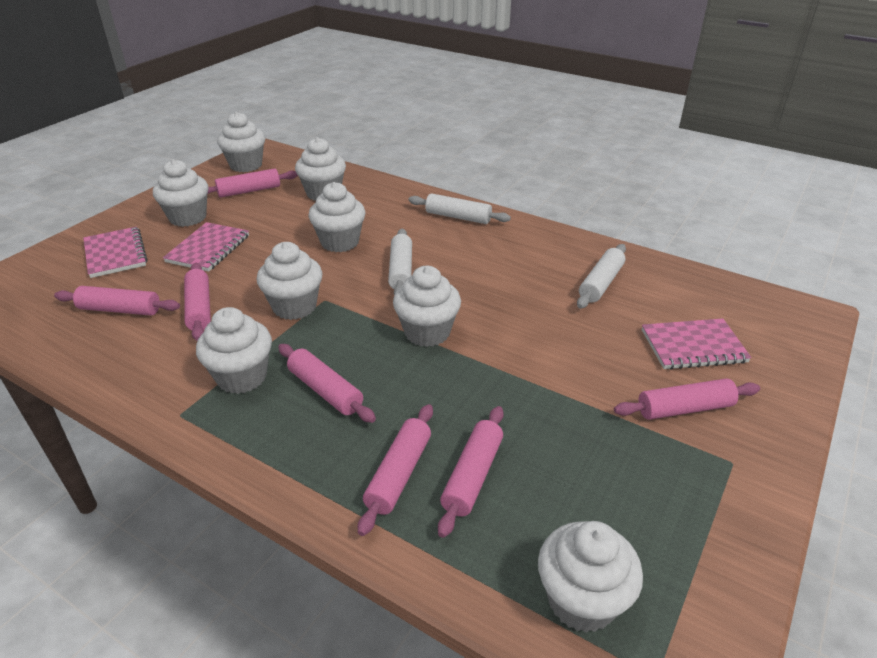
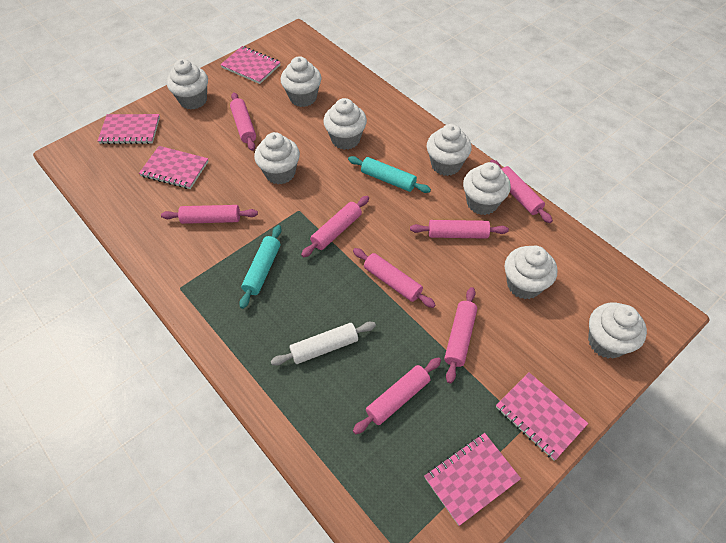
pink notebook: 3 -> 5
pink rolling pin: 7 -> 8
turquoise rolling pin: 0 -> 2
white rolling pin: 3 -> 1

